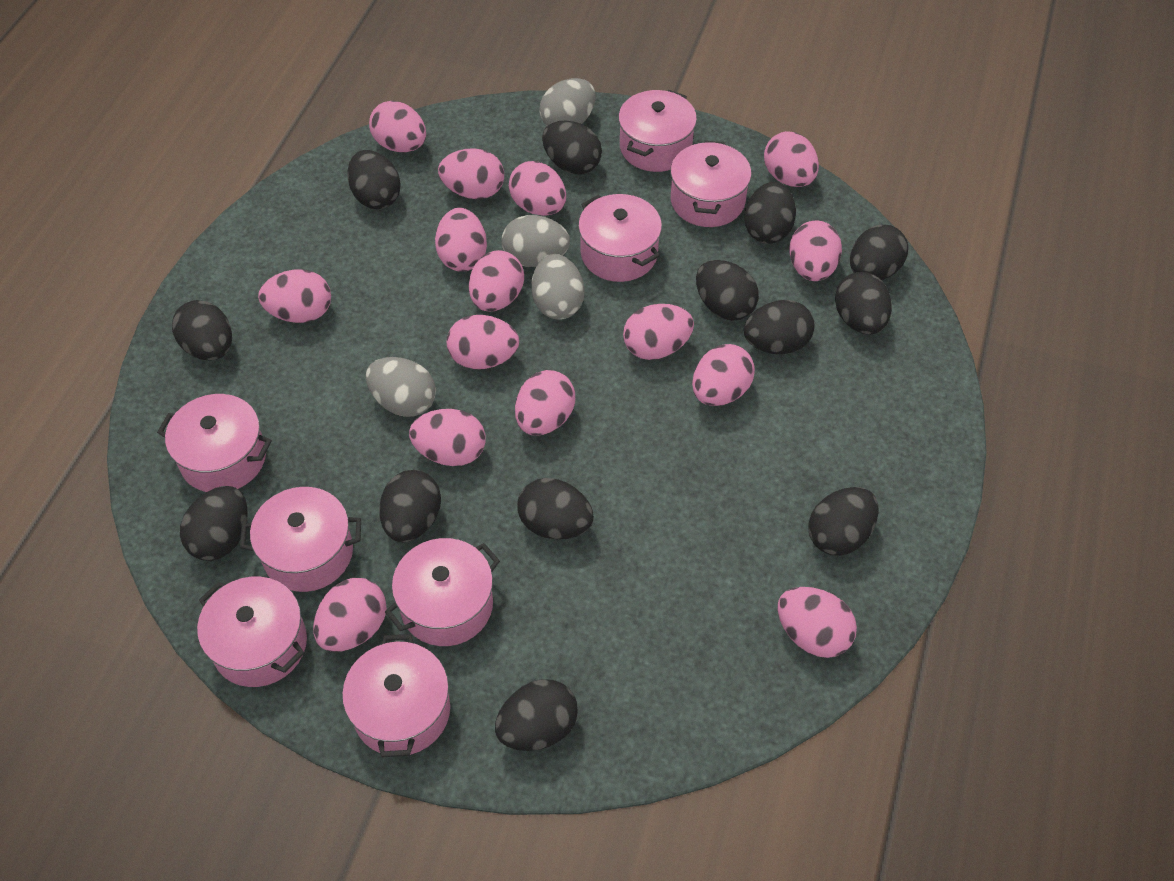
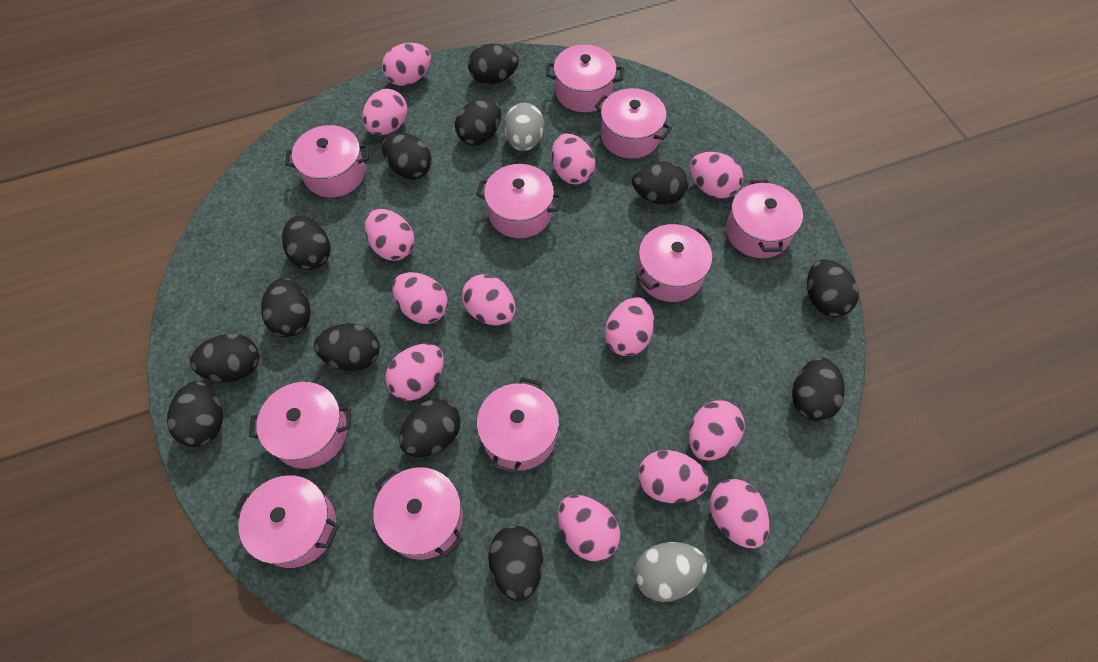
grey egg: 4 -> 2
pink egg: 15 -> 13
pink pot: 8 -> 10

